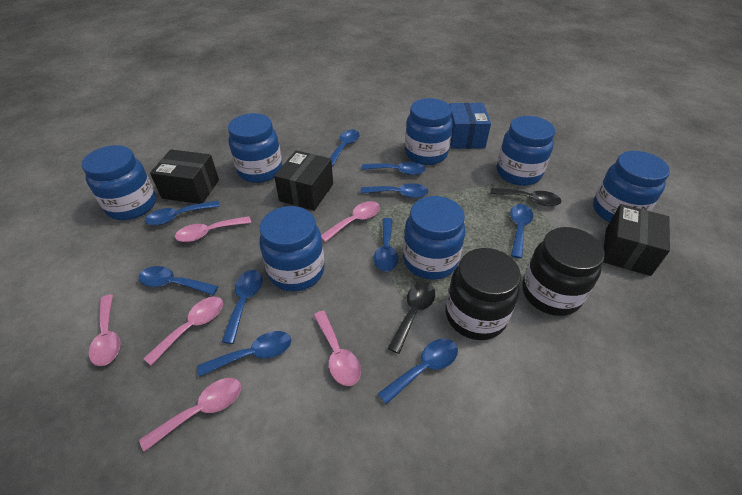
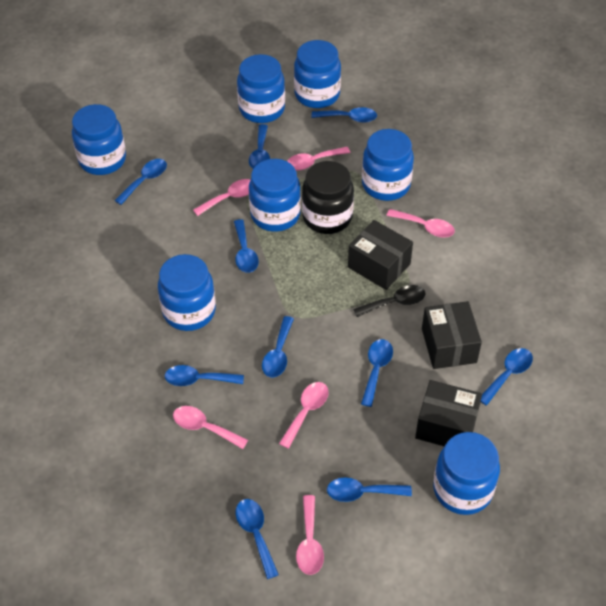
black jar: 2 -> 1
black spoon: 2 -> 1
blue box: 1 -> 0

